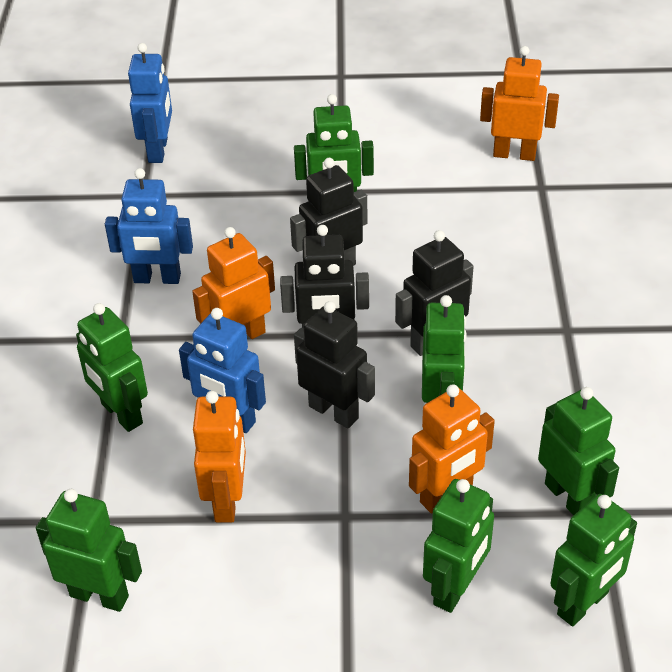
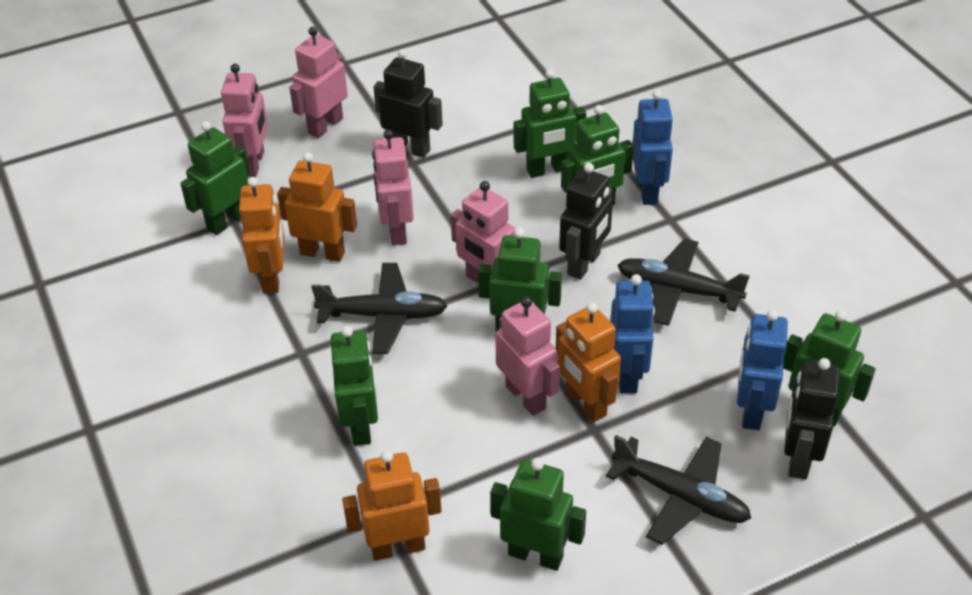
black plane: 0 -> 3
black robot: 4 -> 3
pink robot: 0 -> 5

